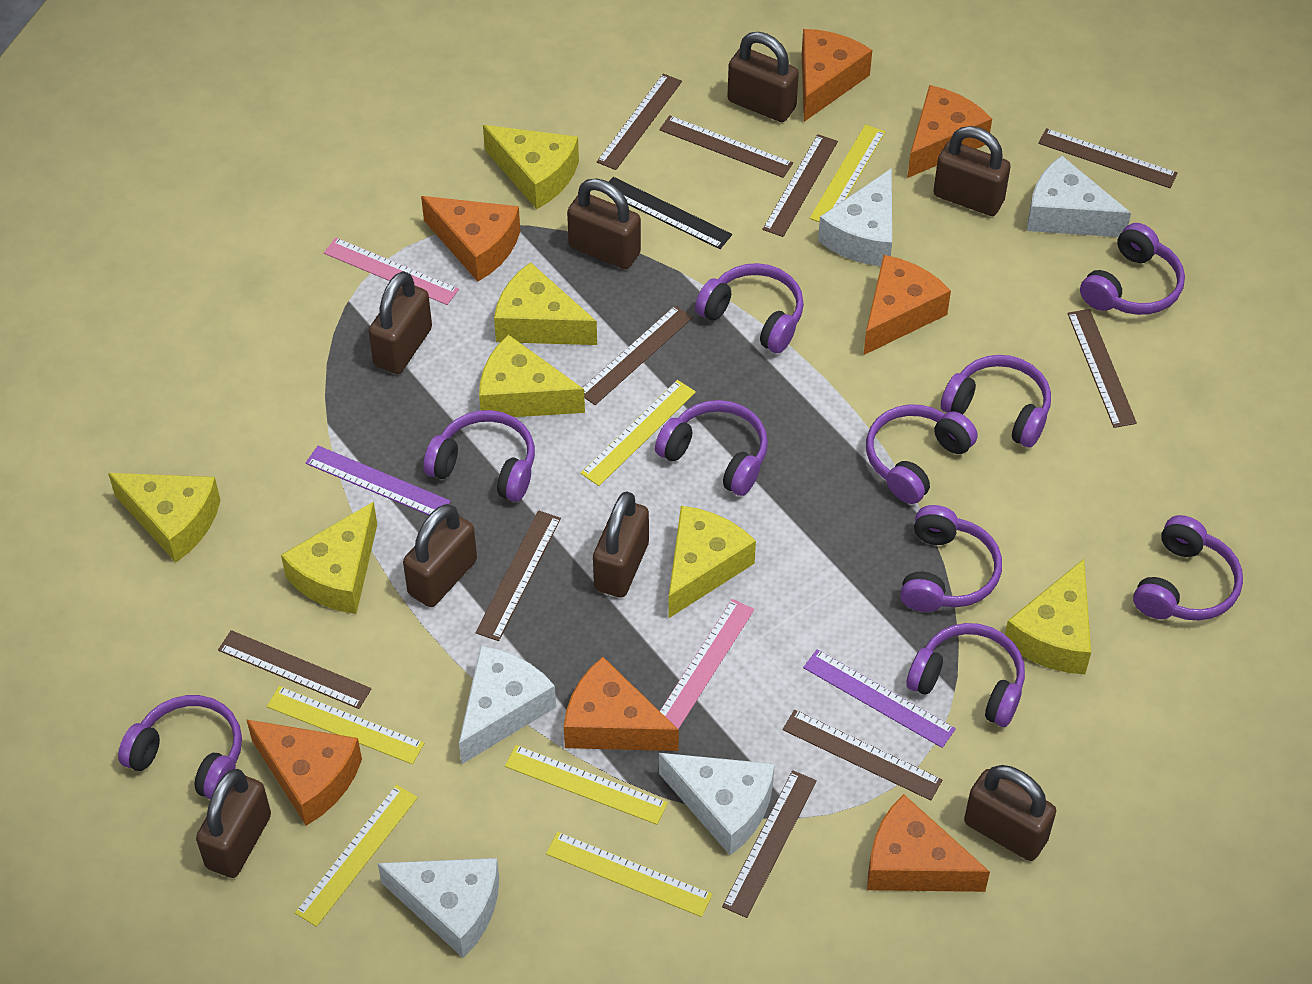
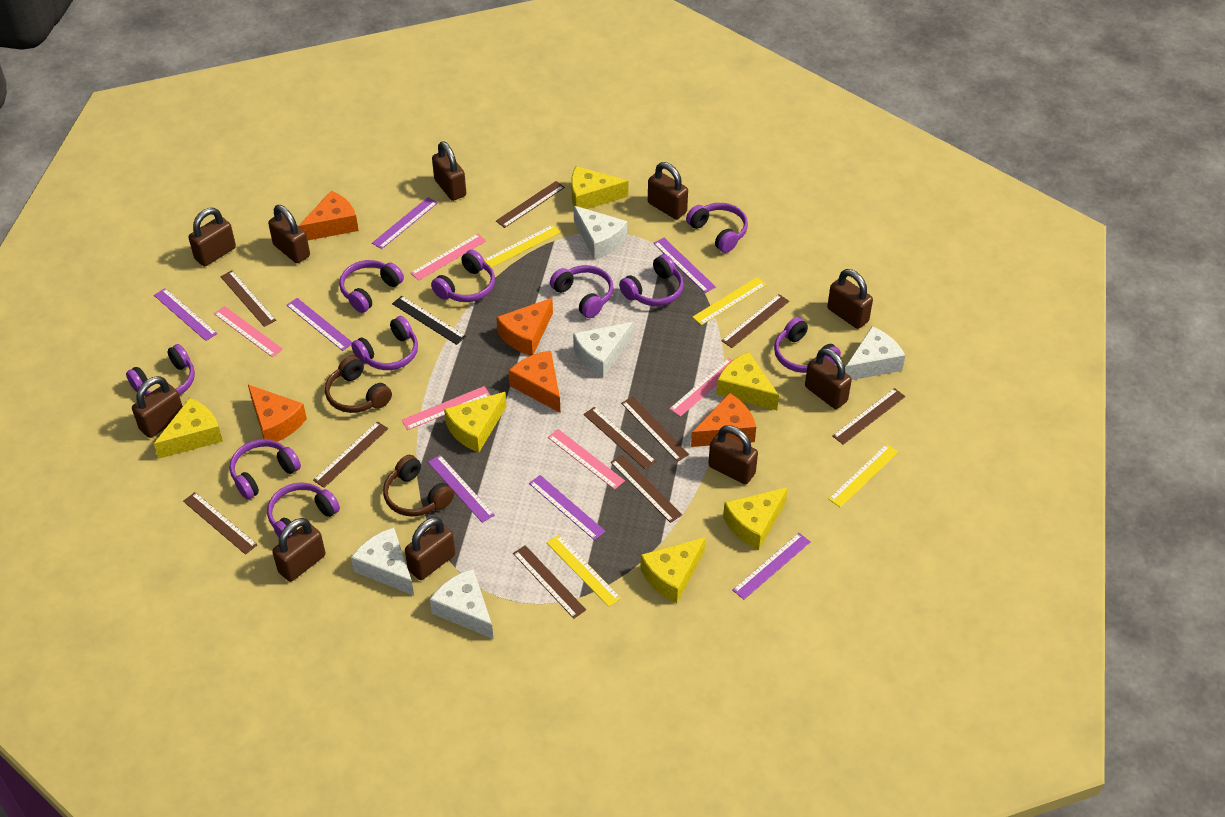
brown headphones: 0 -> 2
brown padlock: 8 -> 10
orange cheese: 7 -> 5
pink ruler: 2 -> 5
purple ruler: 2 -> 7
yellow cheese: 7 -> 6
yellow ruler: 6 -> 4

